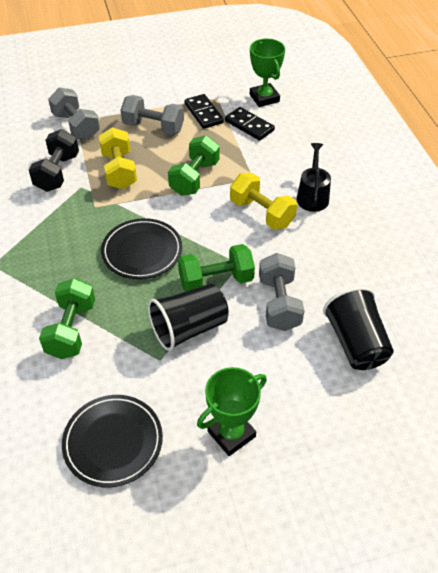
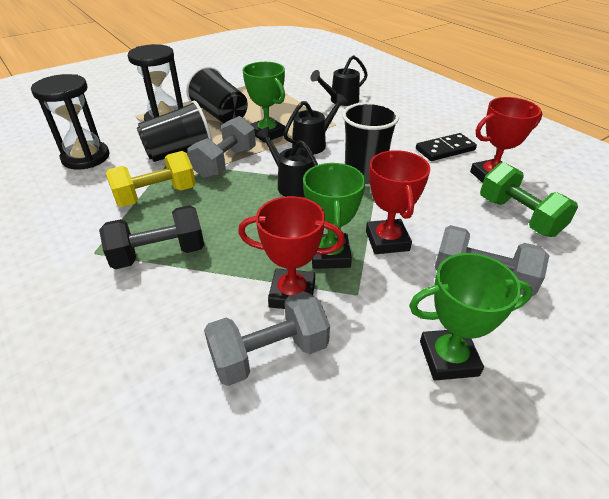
black cup: 2 -> 3
black domino: 2 -> 1
black hourglass: 0 -> 2
black plate: 2 -> 0
black watering can: 1 -> 3
green dumbbell: 3 -> 1
green trophy: 2 -> 3
red trophy: 0 -> 3
yellow dumbbell: 2 -> 1

